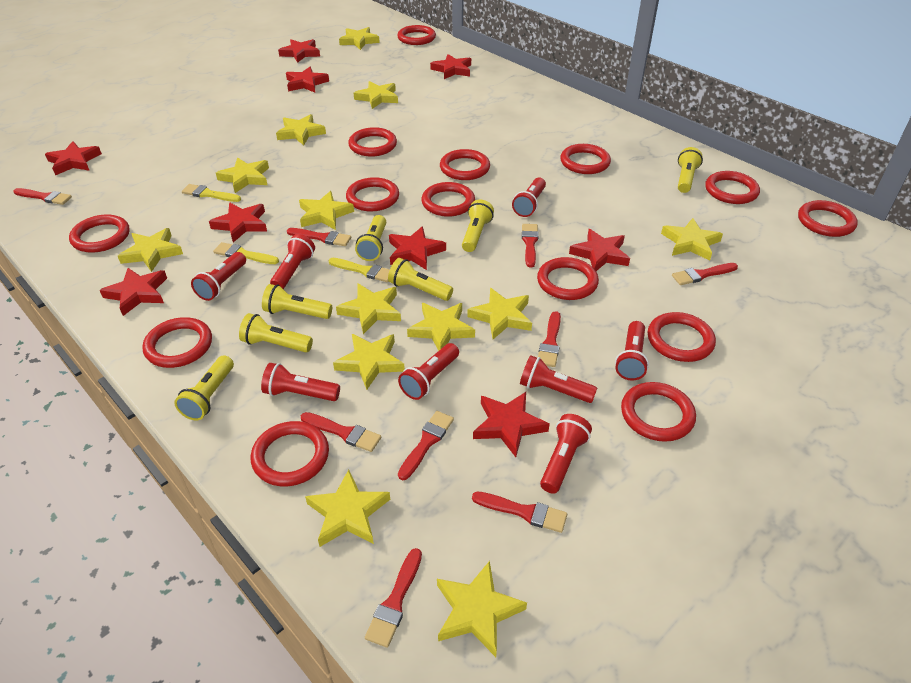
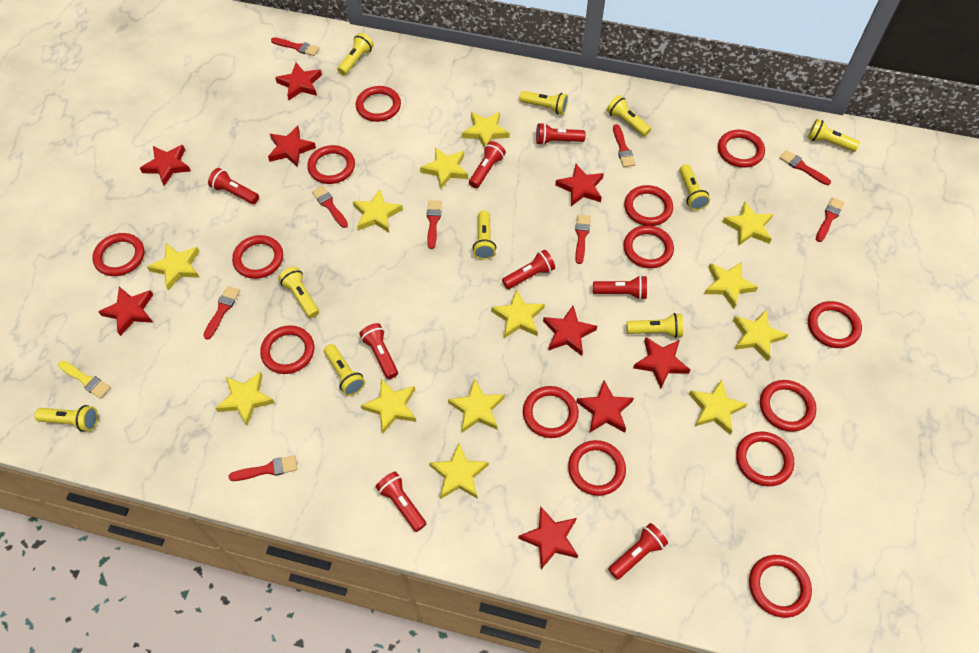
yellow brush: 3 -> 1
yellow flashlight: 7 -> 10

